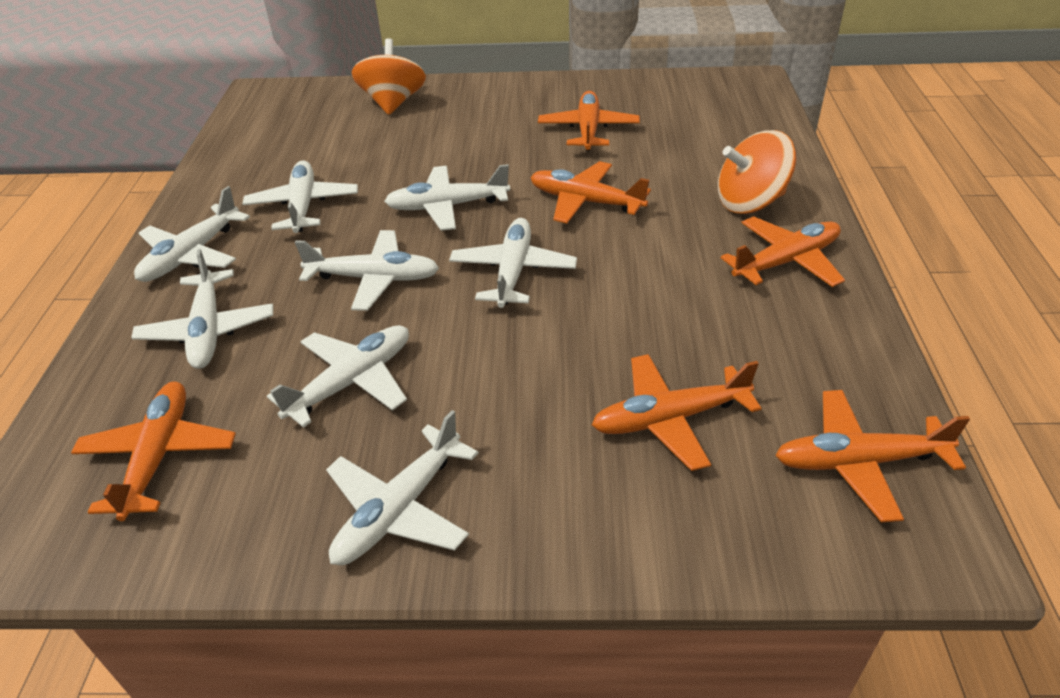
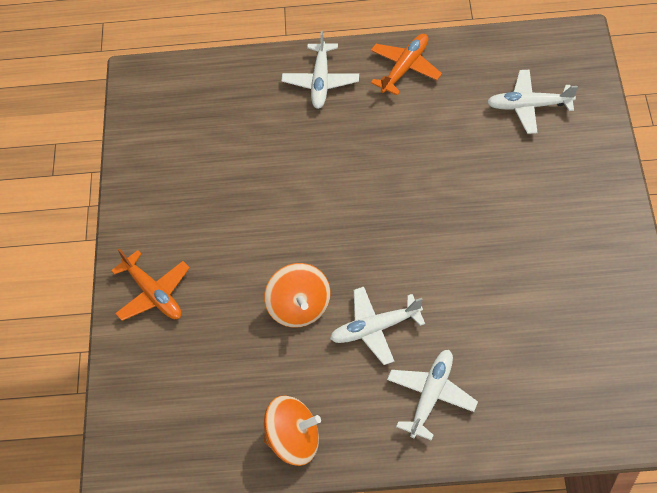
orange plane: 6 -> 2
white plane: 8 -> 4

